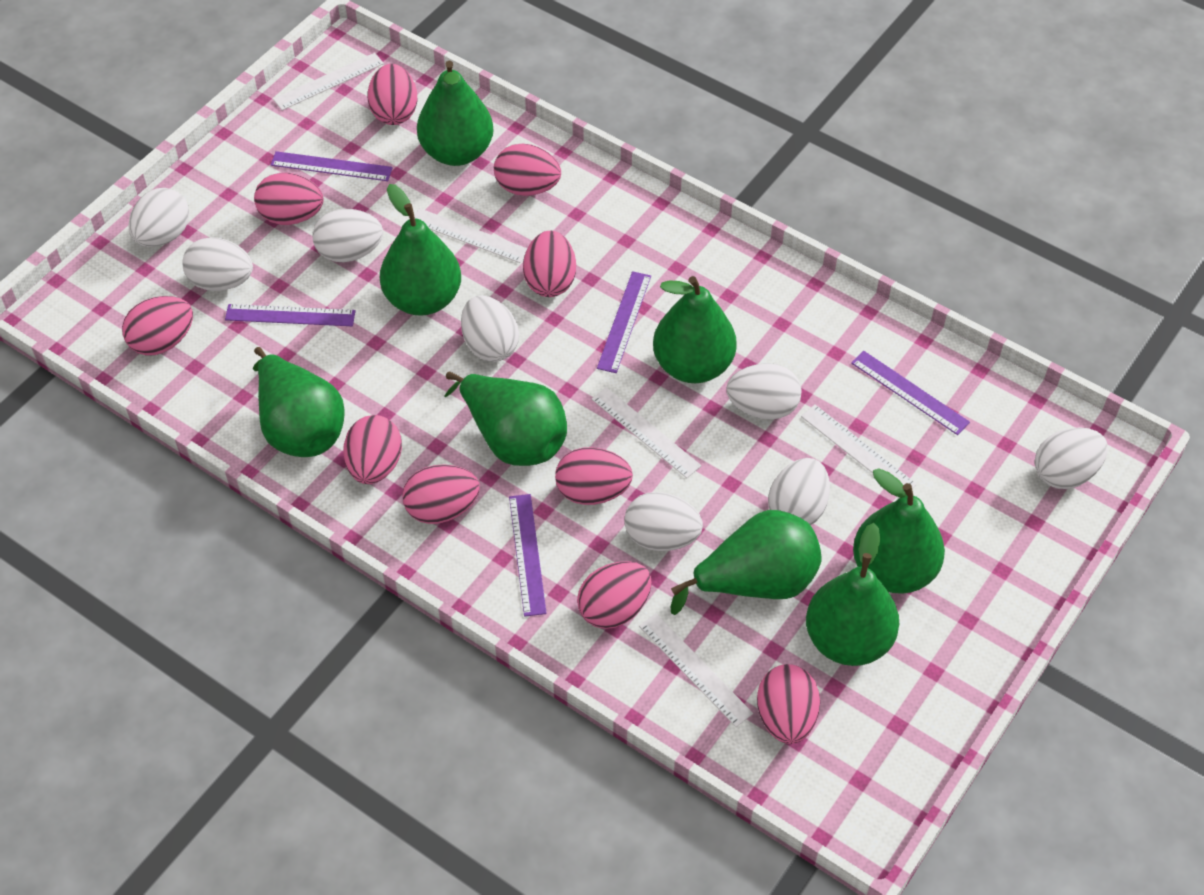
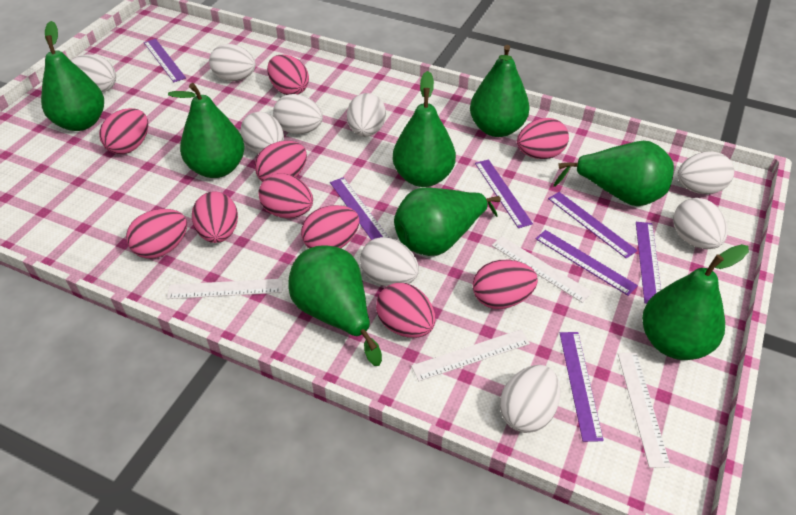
purple ruler: 5 -> 7
white egg: 8 -> 9
white ruler: 5 -> 4

